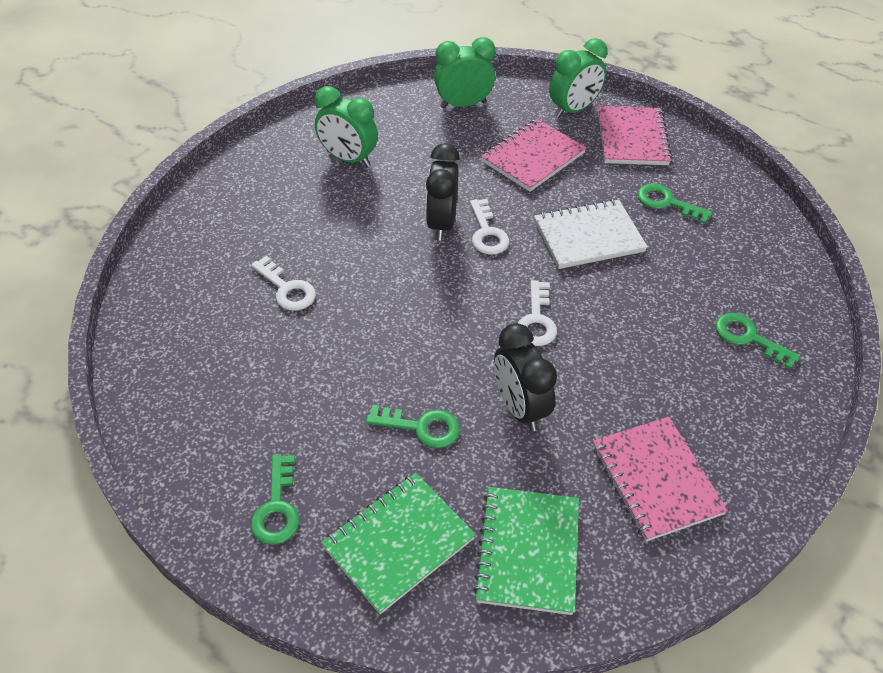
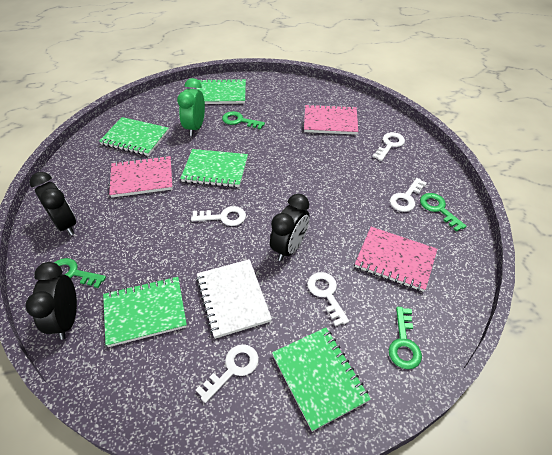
black clock: 2 -> 3
green clock: 3 -> 1
green notebook: 2 -> 5
white key: 3 -> 5

